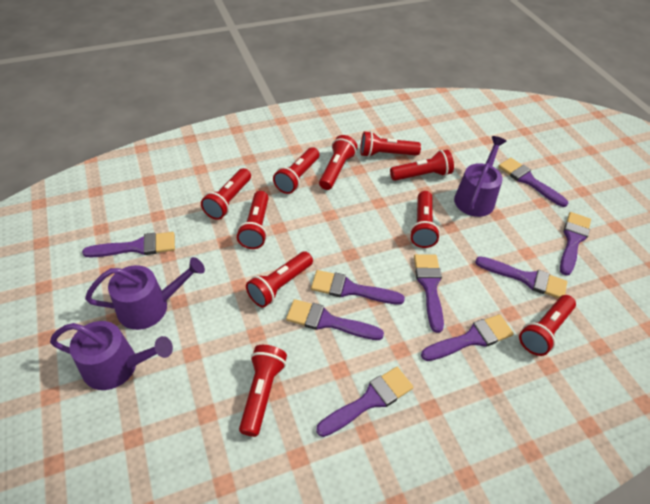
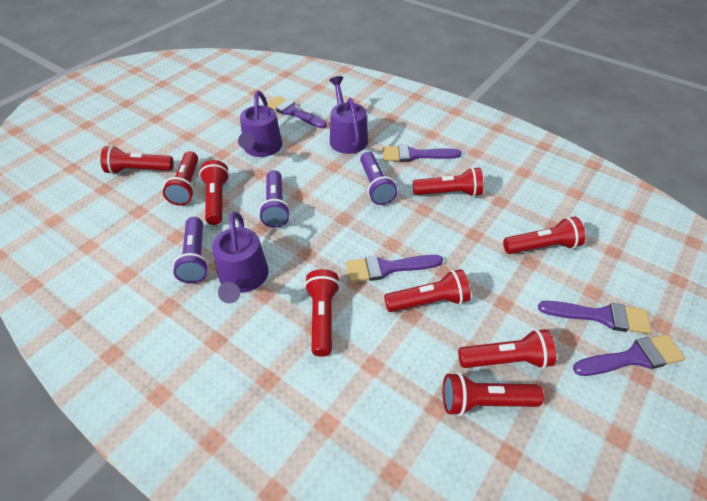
purple brush: 9 -> 5
purple flashlight: 0 -> 3
red flashlight: 10 -> 9

